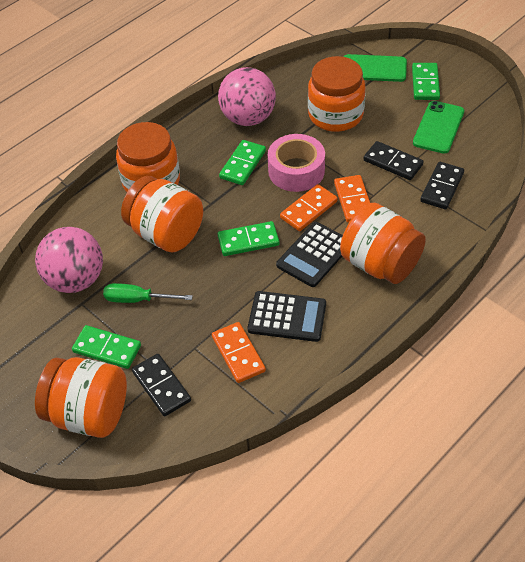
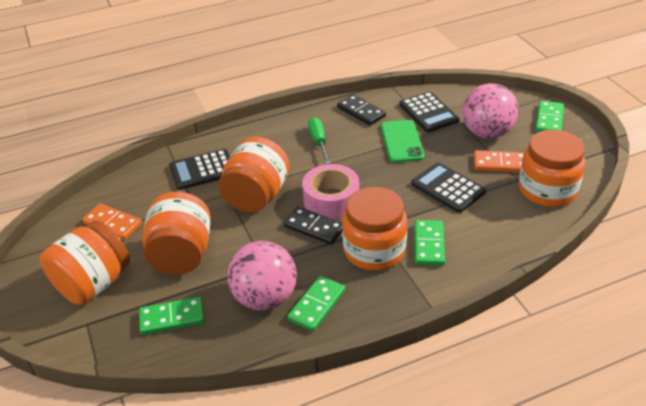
black calculator: 2 -> 3
black domino: 3 -> 2
green phone: 2 -> 1
orange domino: 3 -> 2

